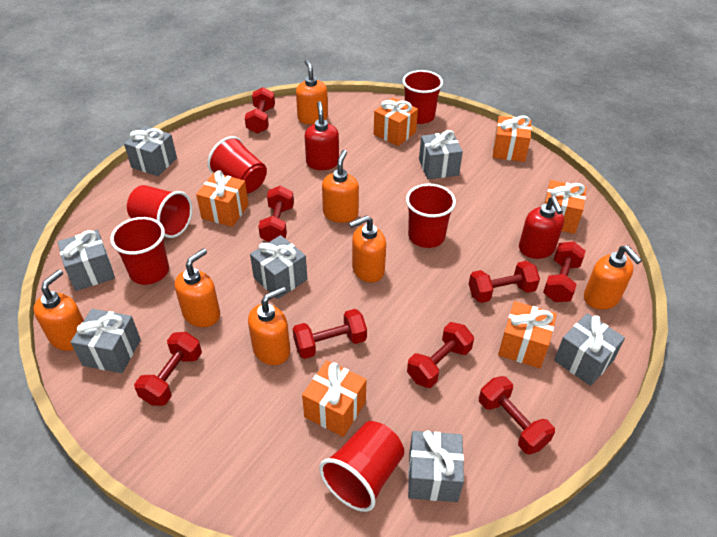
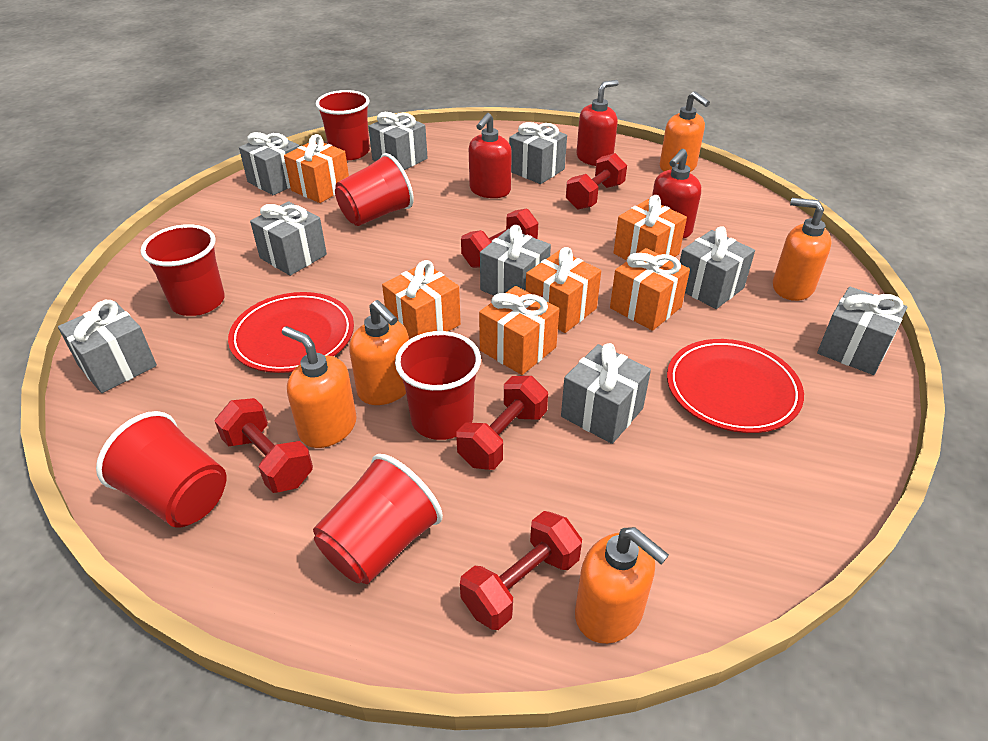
grey gift: 7 -> 9
orange soap dispenser: 7 -> 5
red dumbbell: 8 -> 5
red plate: 0 -> 2
red soap dispenser: 2 -> 3

